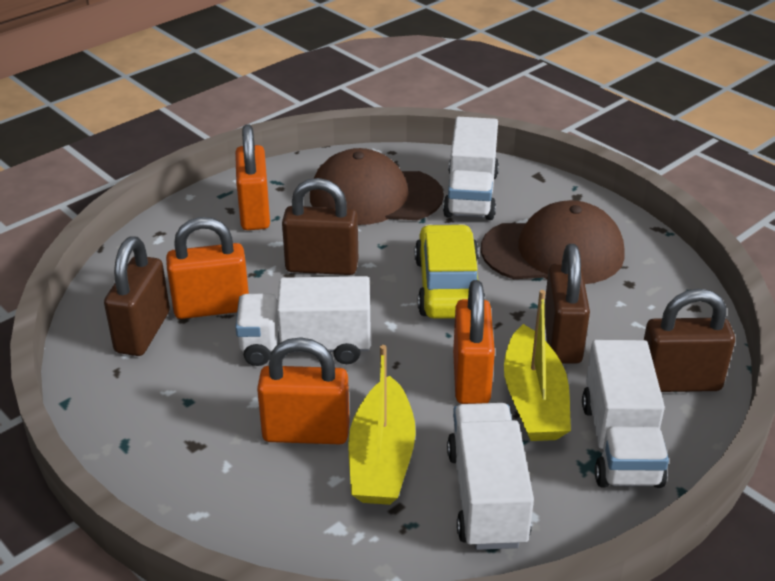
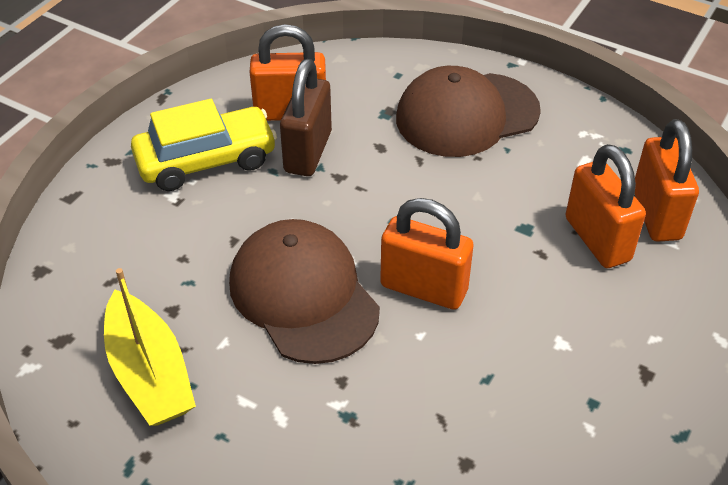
brown padlock: 4 -> 1
white truck: 4 -> 0
yellow boat: 2 -> 1

